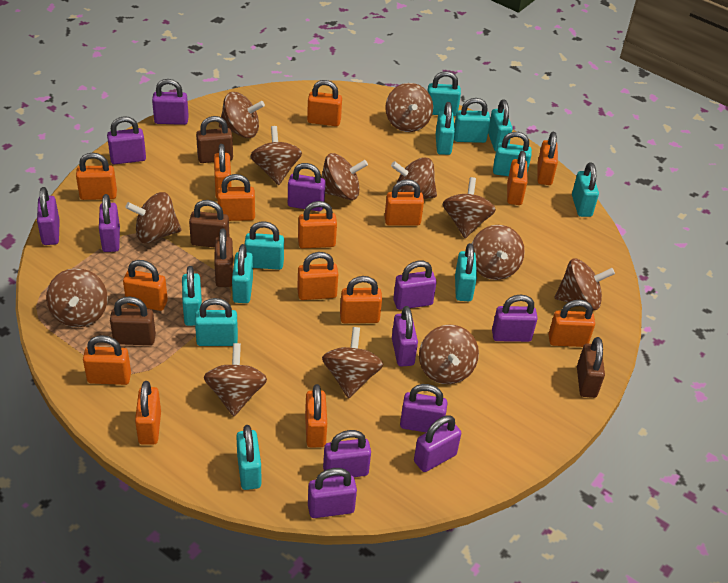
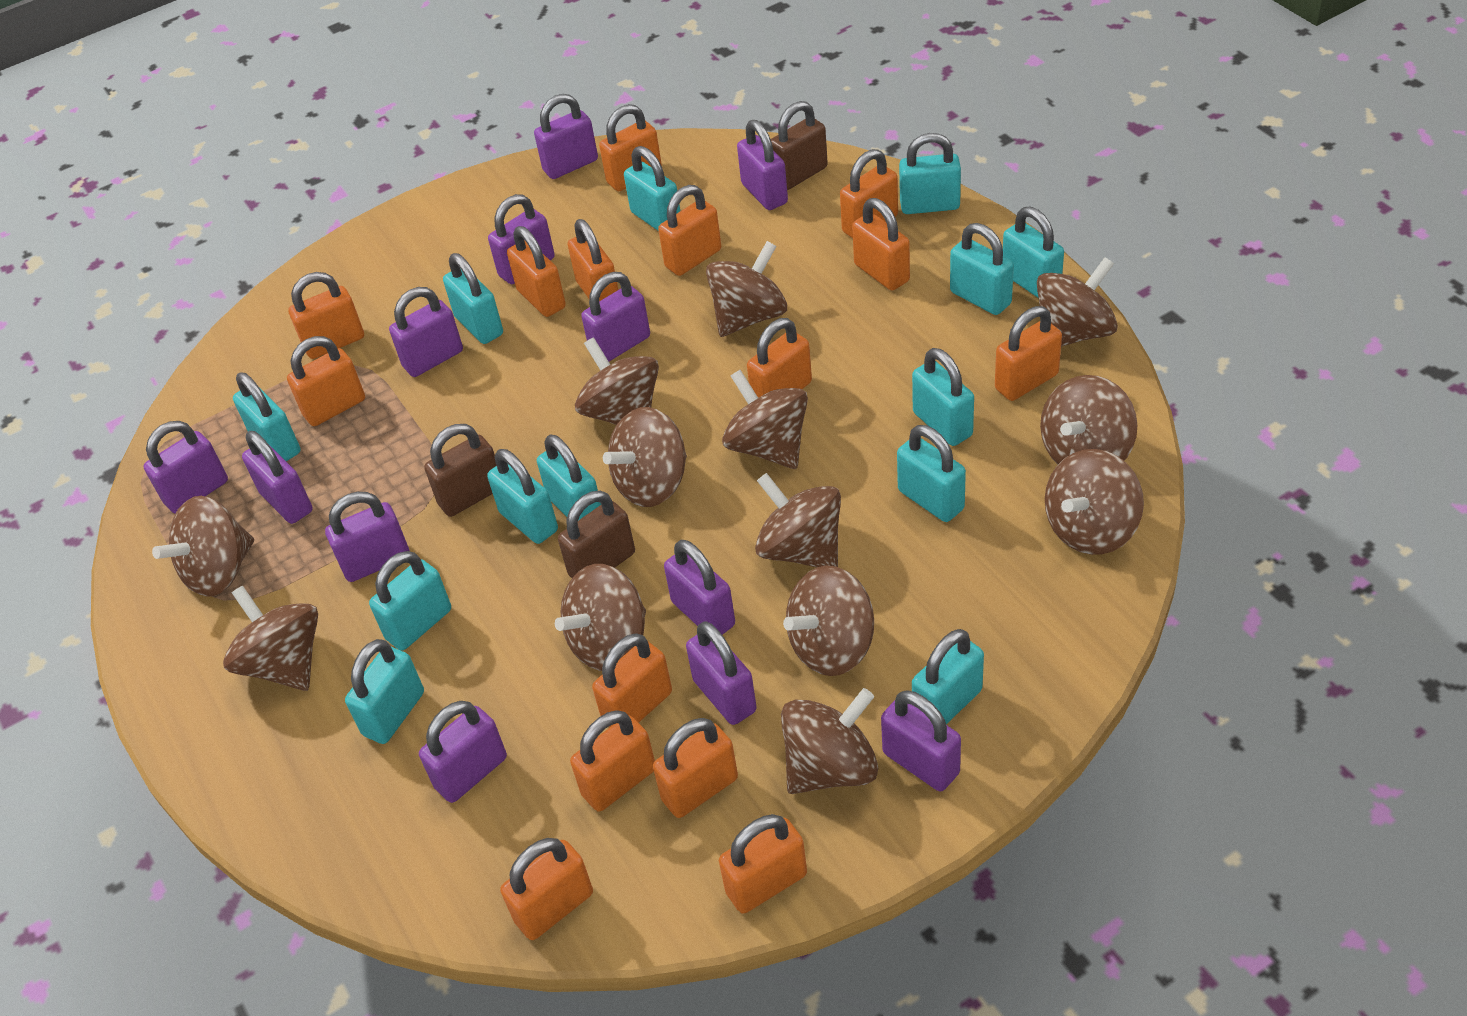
brown padlock: 5 -> 3
turquoise padlock: 12 -> 13

